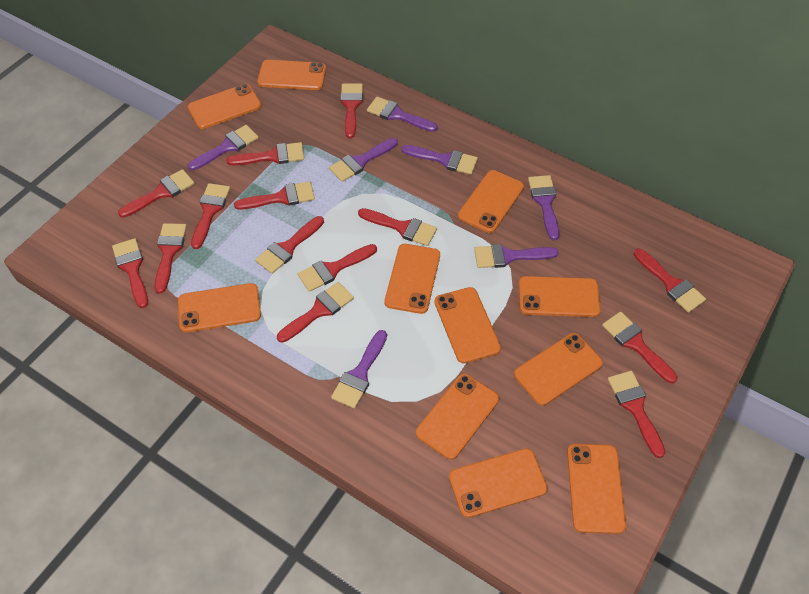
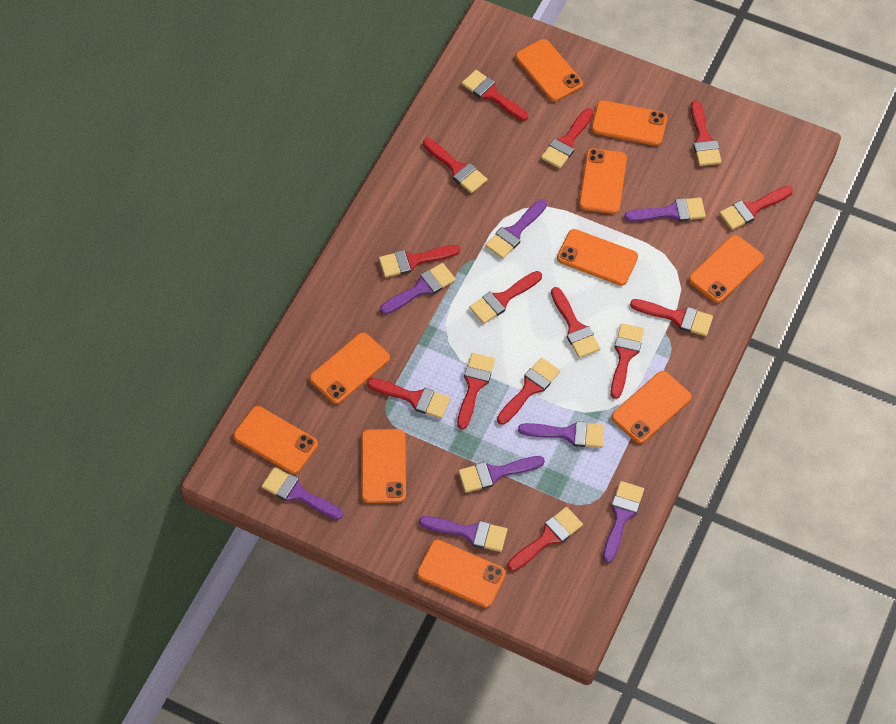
orange phone: 11 -> 10
purple brush: 7 -> 8

